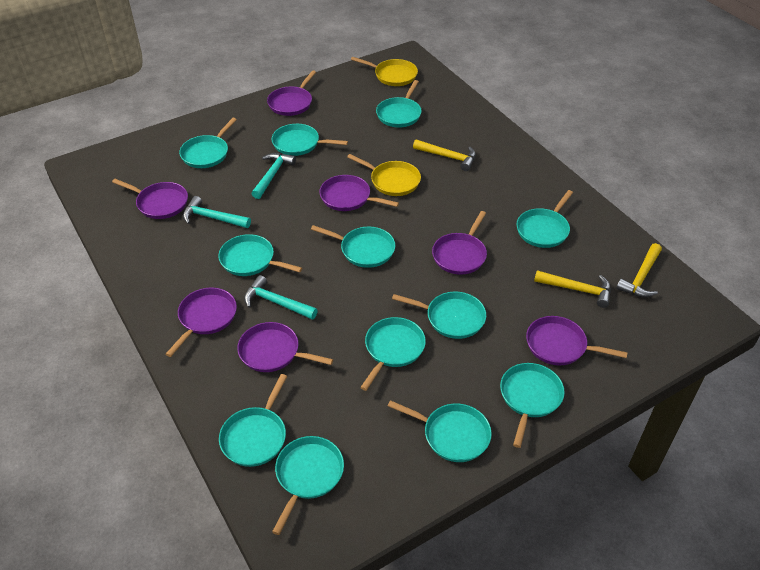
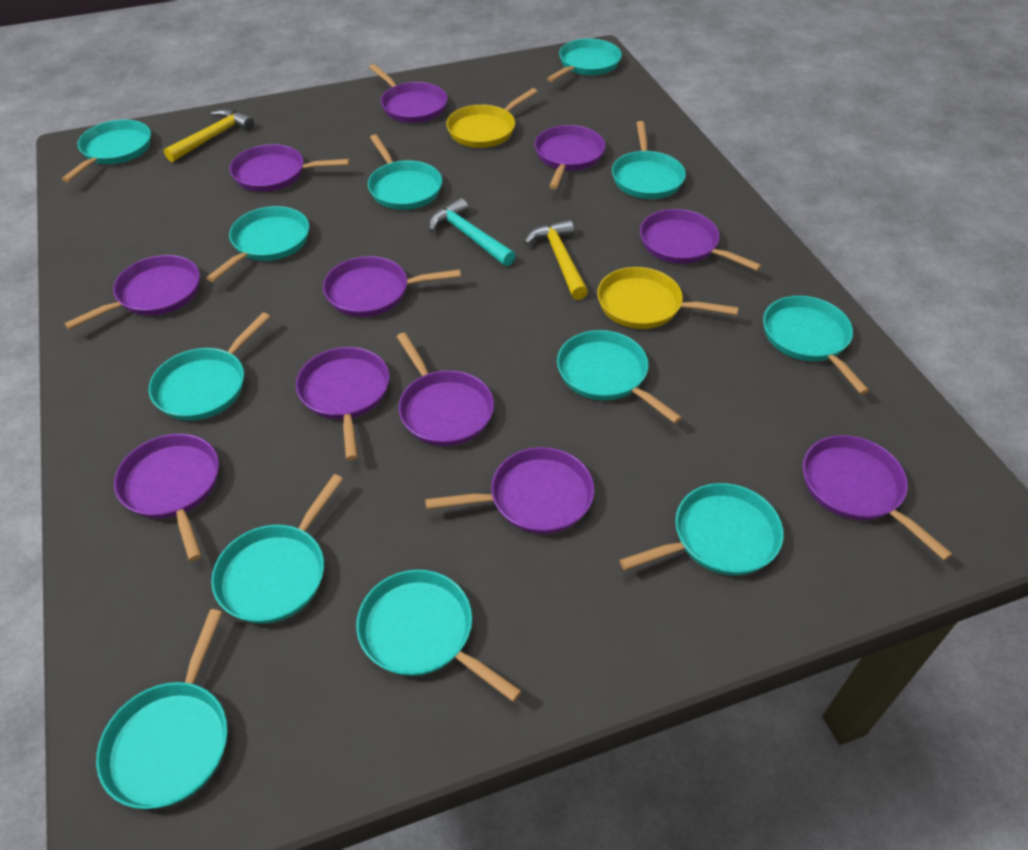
purple pan: 7 -> 11
turquoise hammer: 3 -> 1
yellow hammer: 3 -> 2

